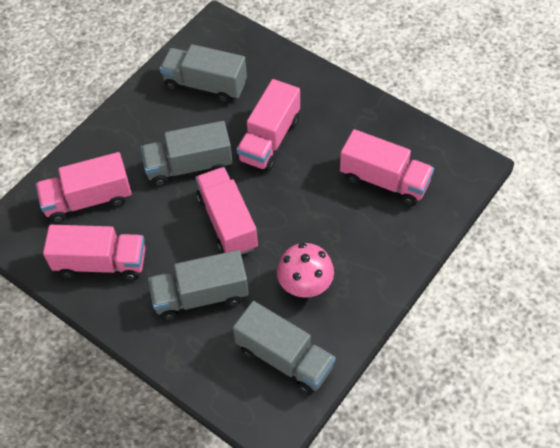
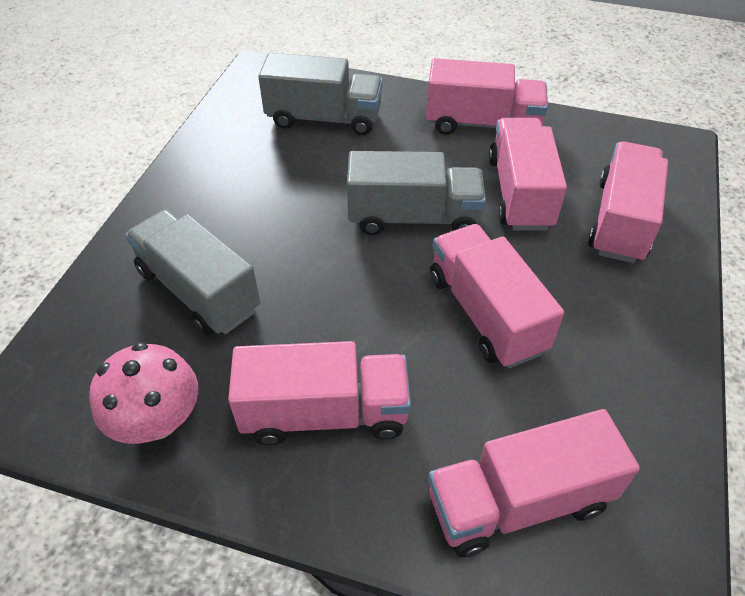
grey truck: 4 -> 3
pink truck: 5 -> 6

